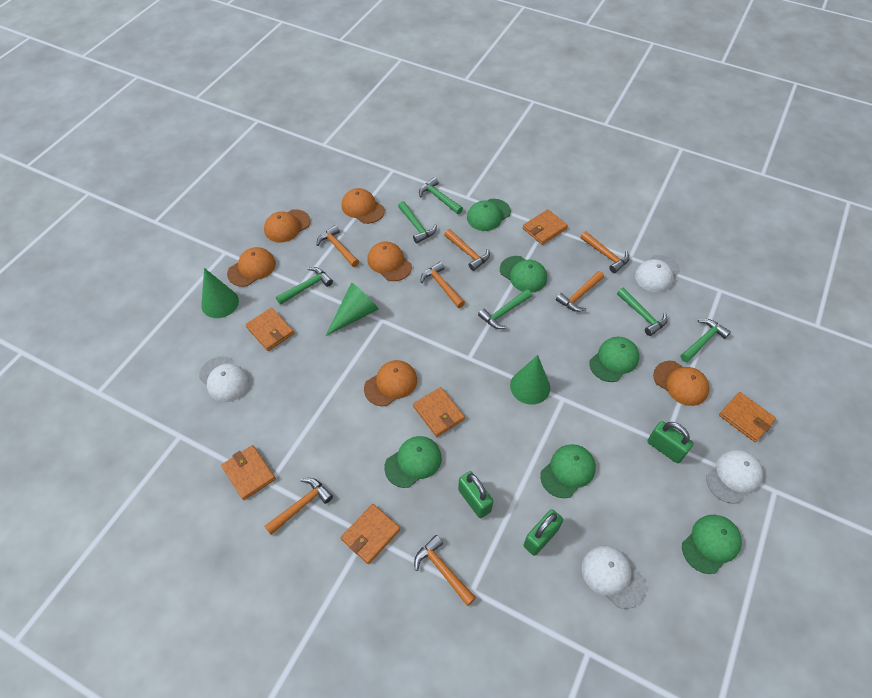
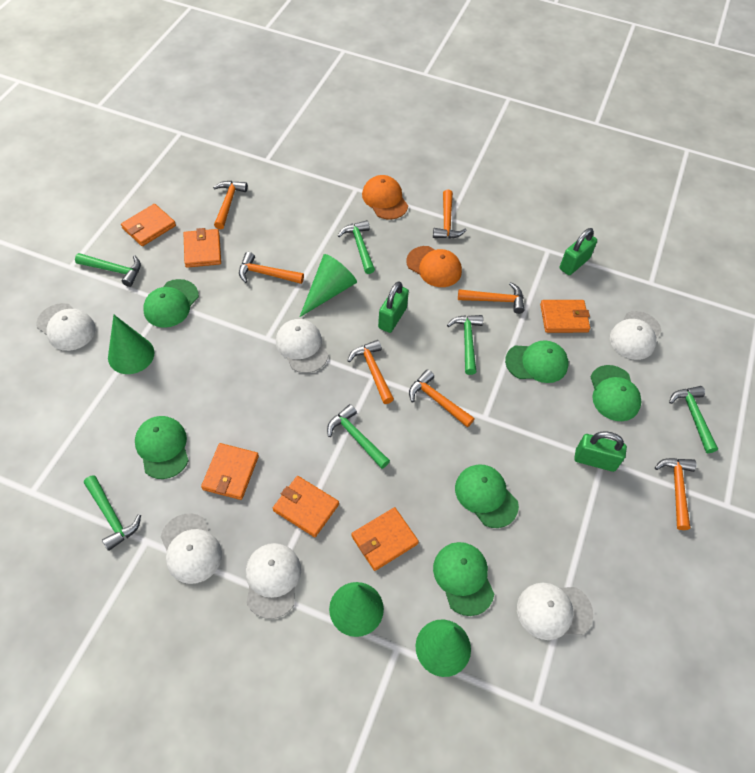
green cone: 3 -> 4
orange cap: 6 -> 2
white cap: 4 -> 6

